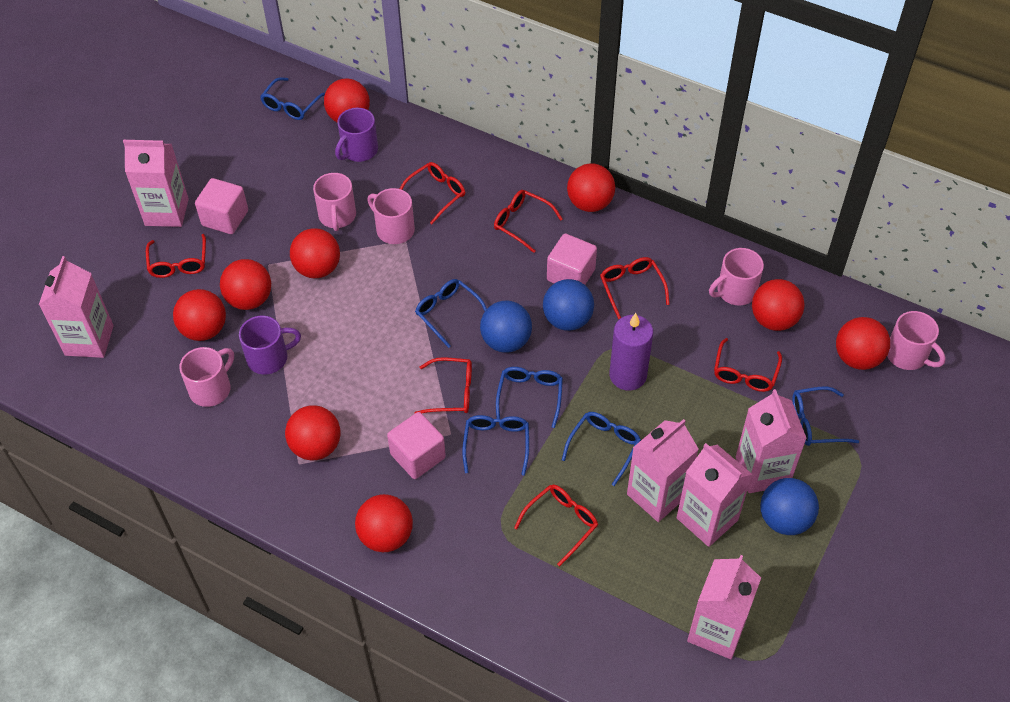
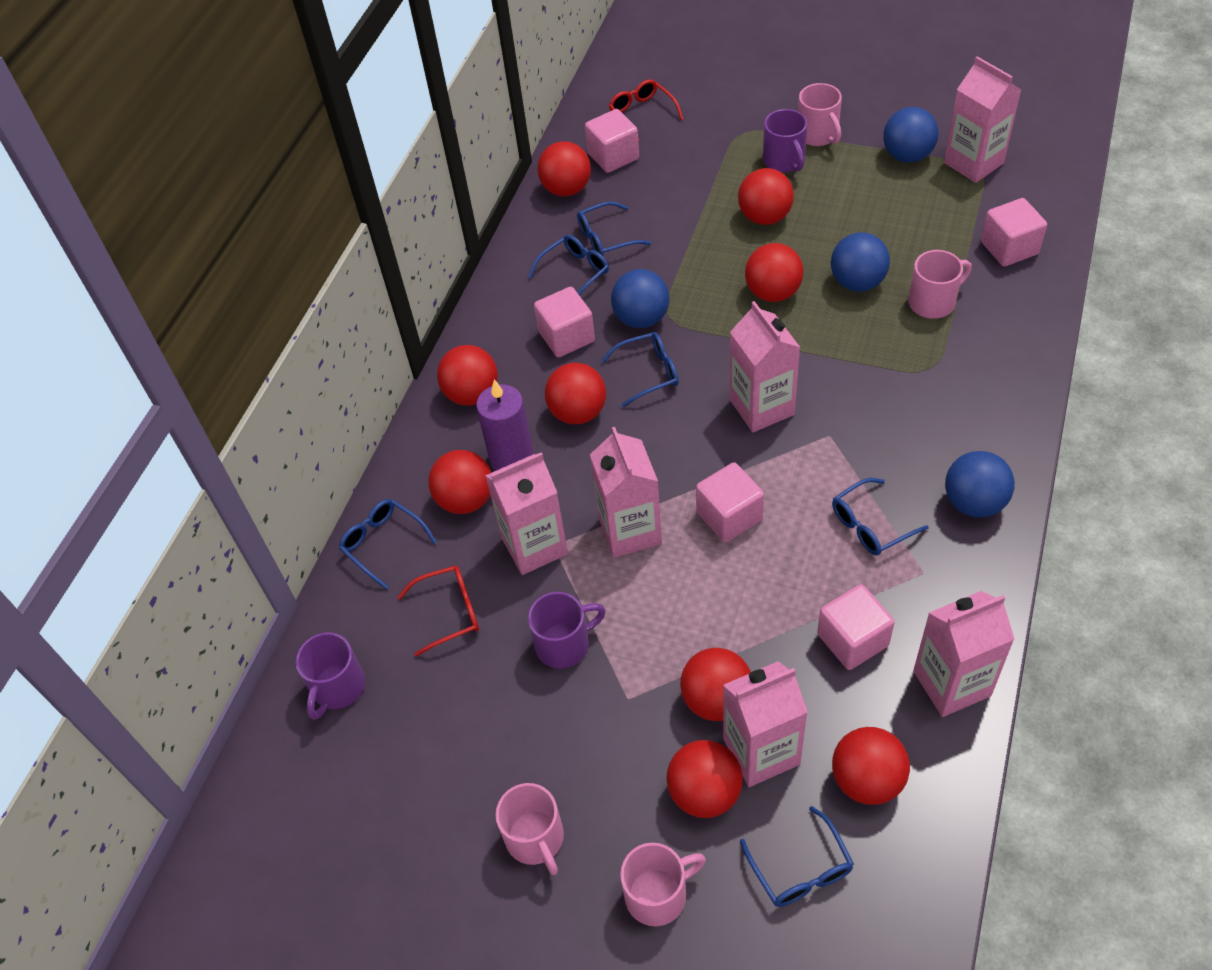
blue ball: 3 -> 4
pink cube: 3 -> 5
pink mug: 5 -> 4
purple mug: 2 -> 3
red glasses: 7 -> 2

